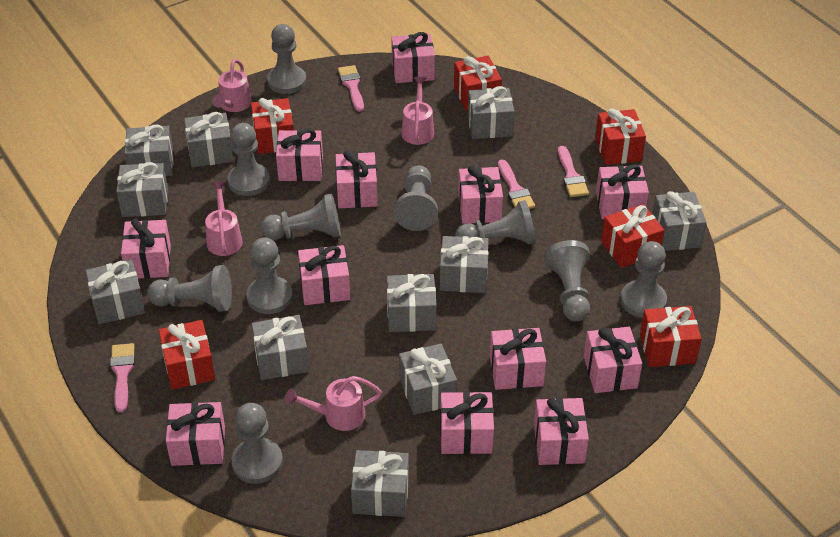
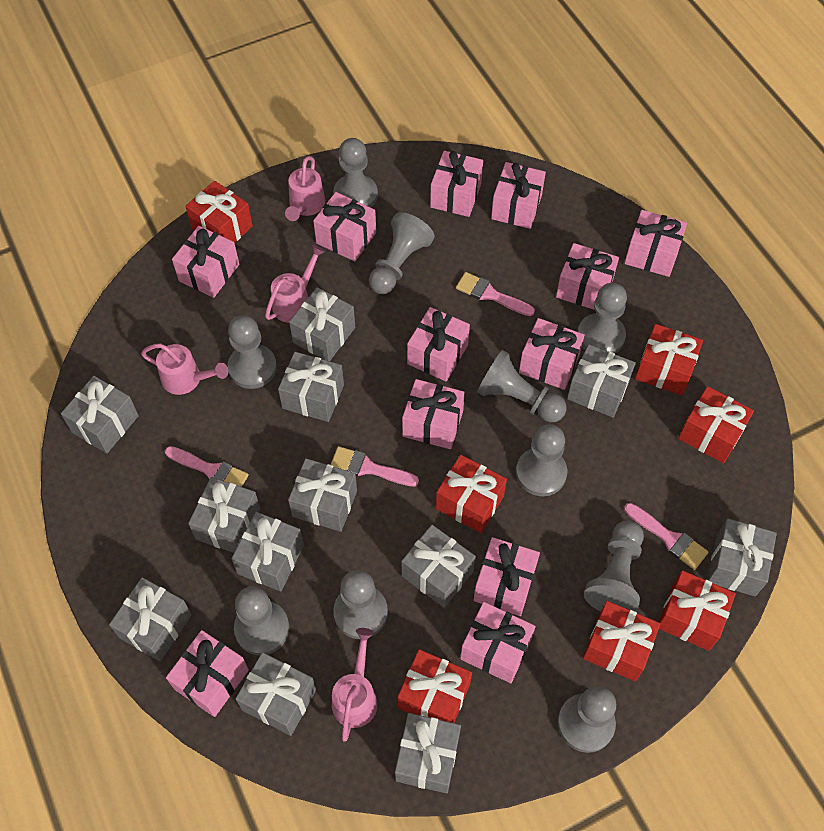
grey gift: 11 -> 12
red gift: 6 -> 7

